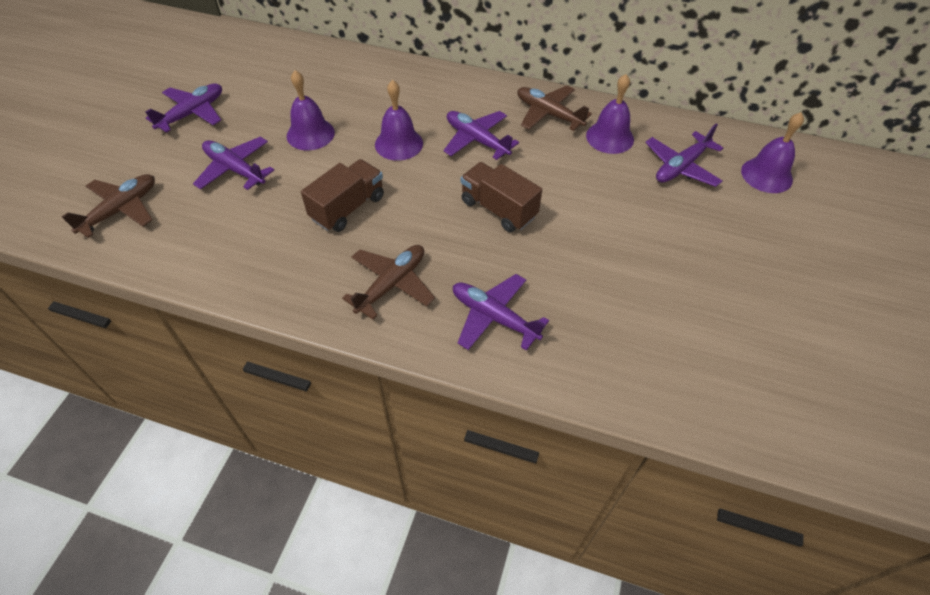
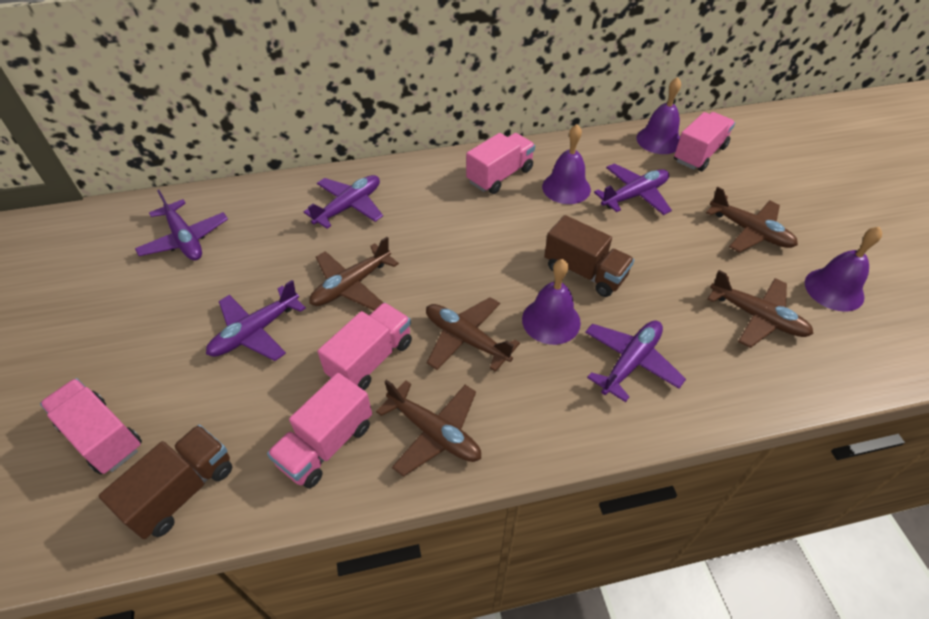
brown plane: 3 -> 5
pink truck: 0 -> 5

